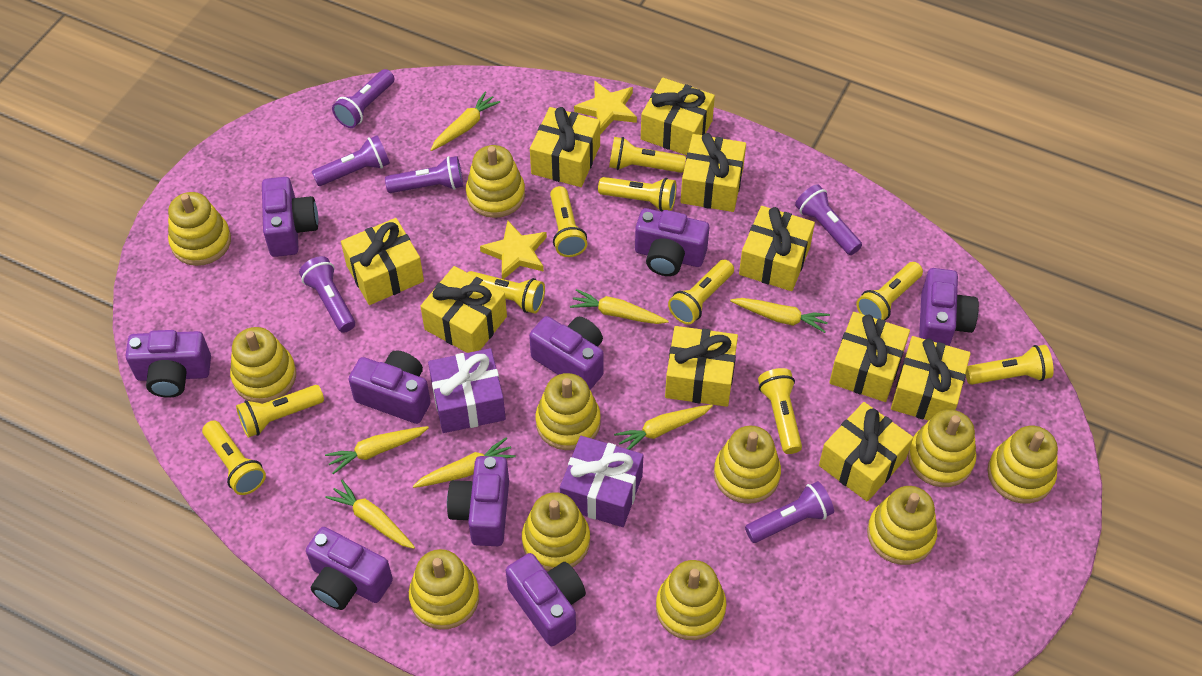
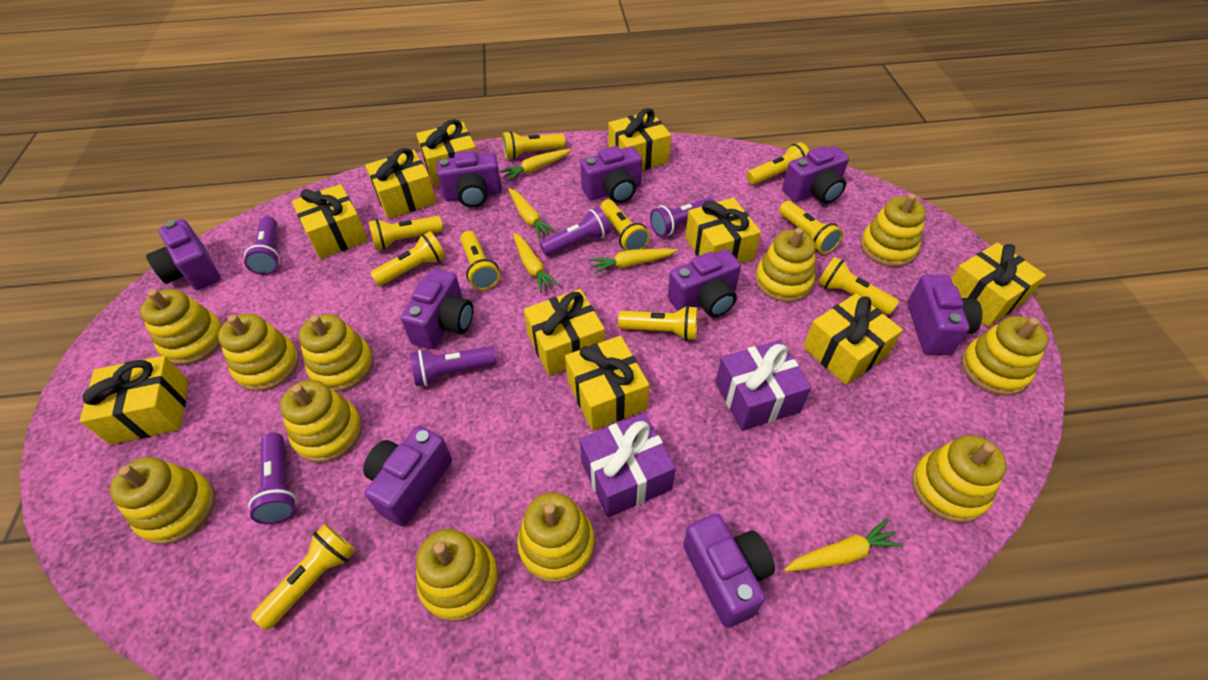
purple flashlight: 6 -> 5
yellow carrot: 7 -> 5
yellow star: 2 -> 0

